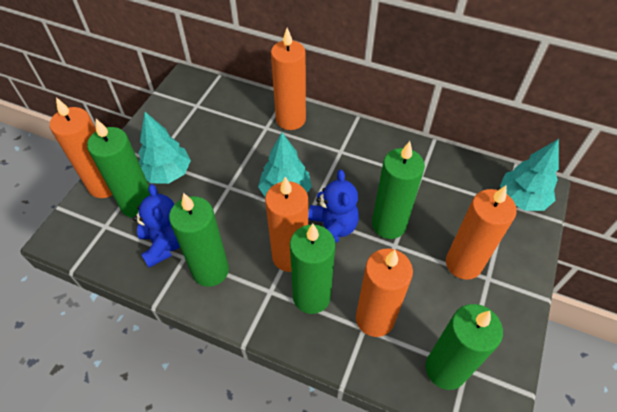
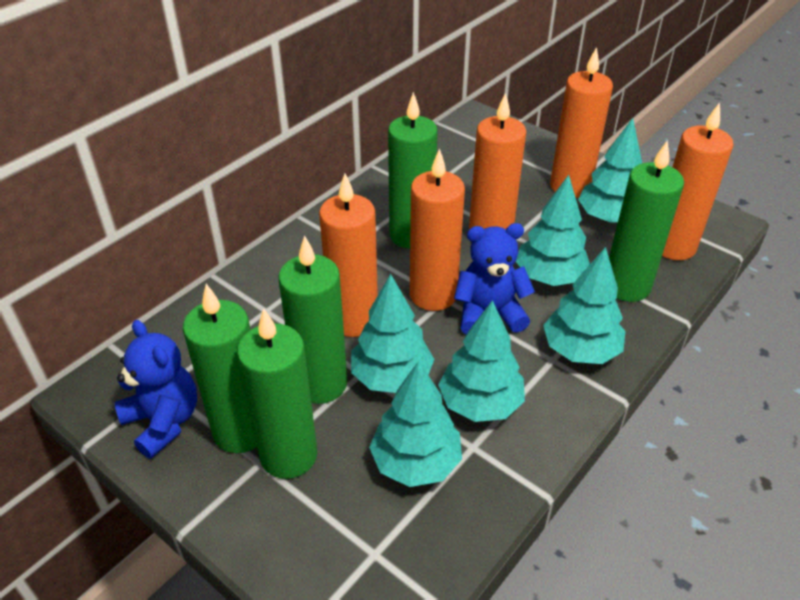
turquoise tree: 3 -> 6

